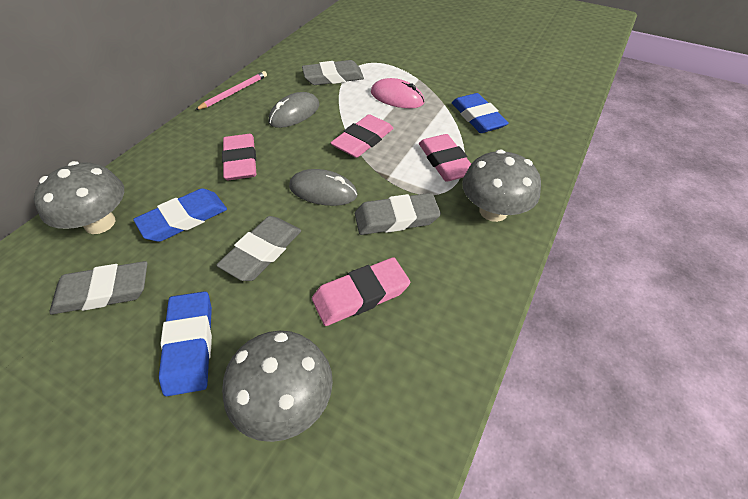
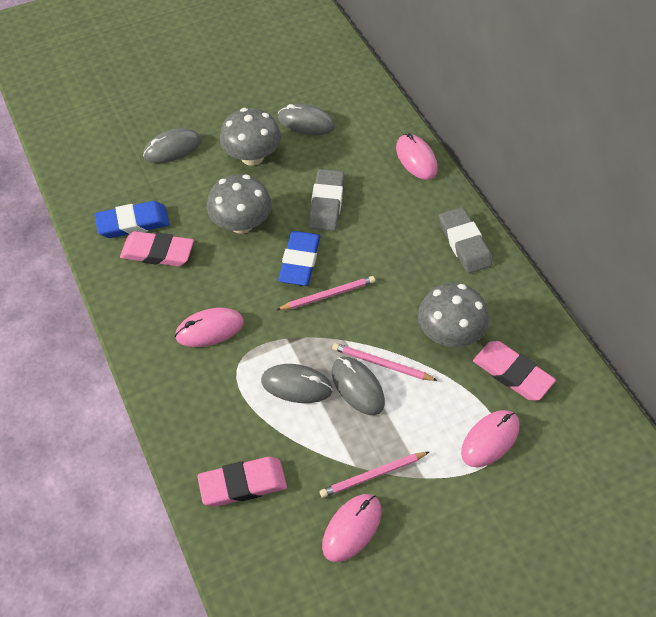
blue eraser: 3 -> 2
grey eraser: 4 -> 2
grey mouse: 2 -> 4
pink eraser: 4 -> 3
pink mouse: 1 -> 4
pink pencil: 1 -> 3

